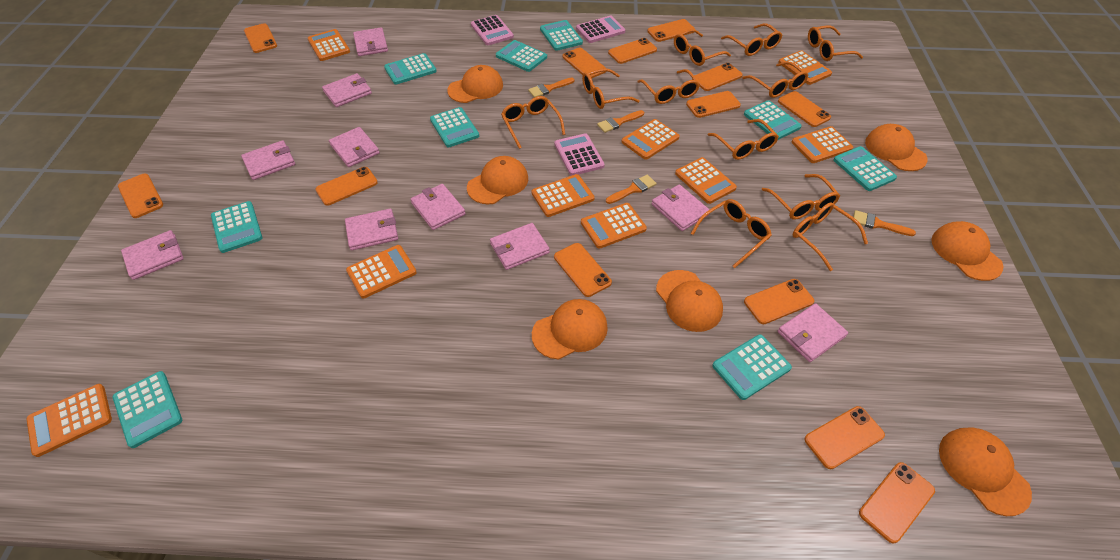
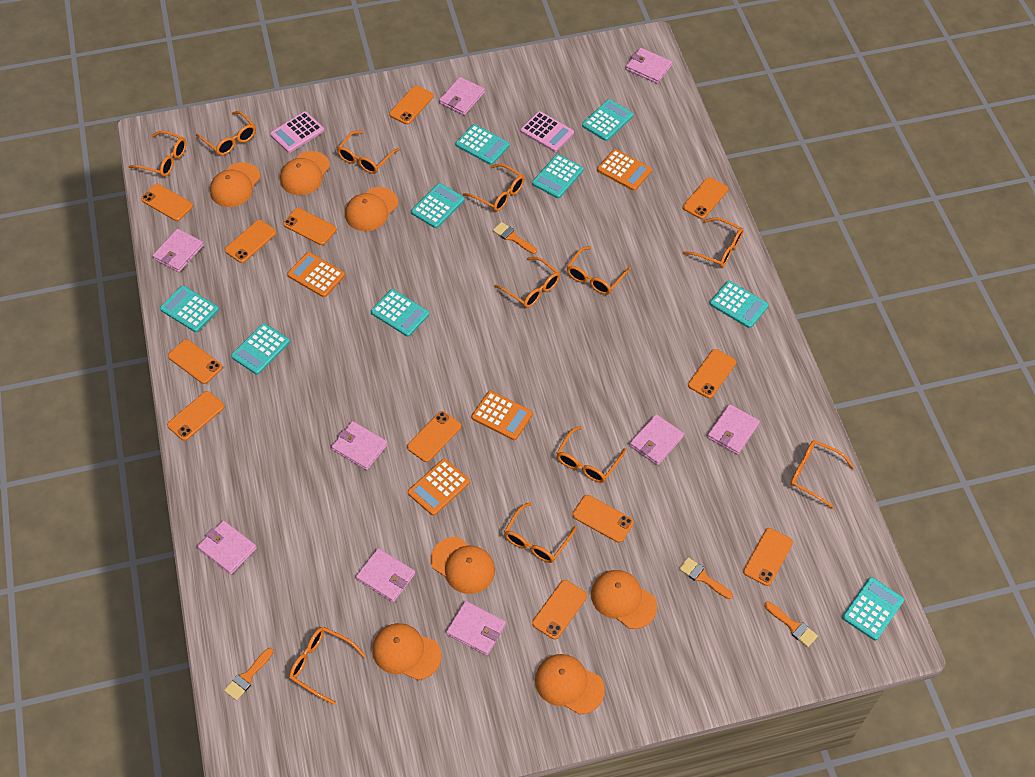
orange calculator: 9 -> 4
orange phone: 13 -> 12
pink calculator: 3 -> 2
pink wallet: 10 -> 9

